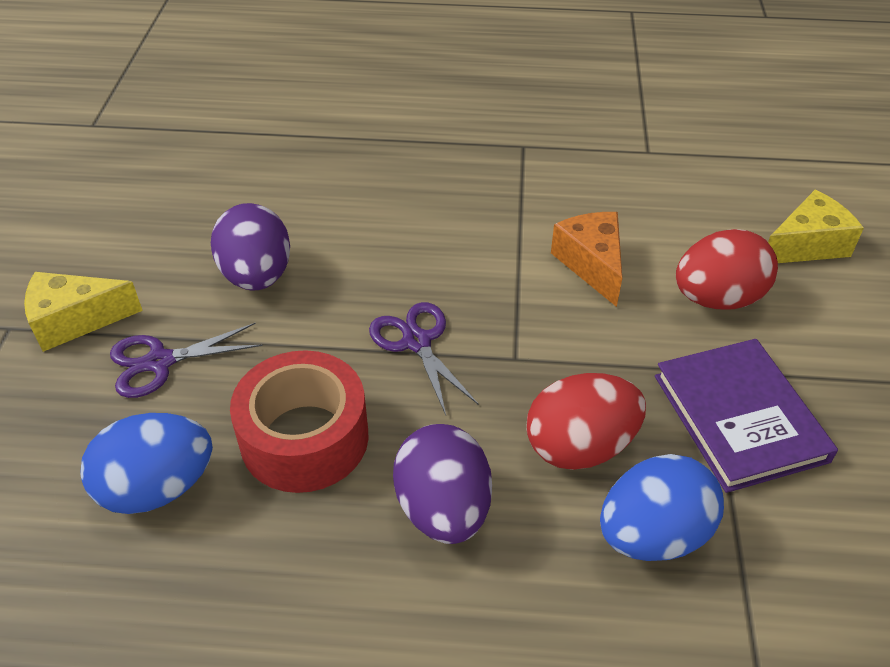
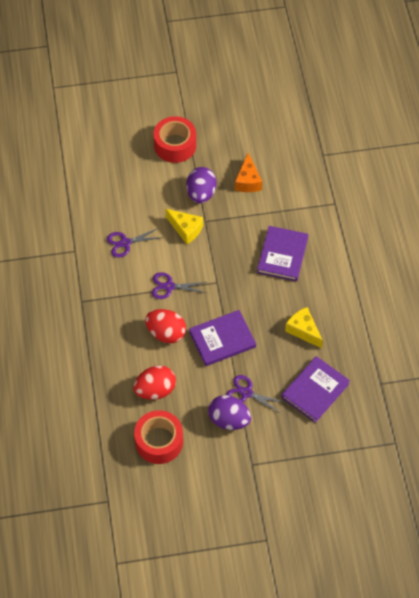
blue egg: 2 -> 0
purple book: 1 -> 3
purple scissors: 2 -> 3
red tape: 1 -> 2

